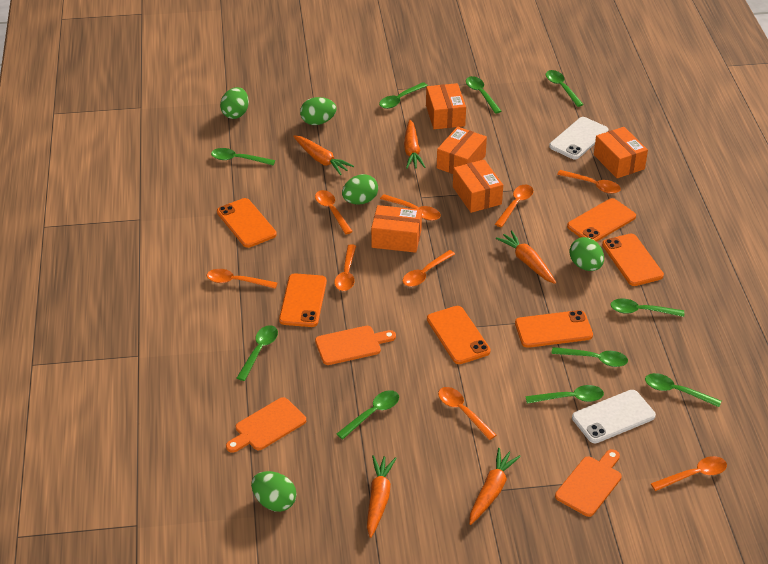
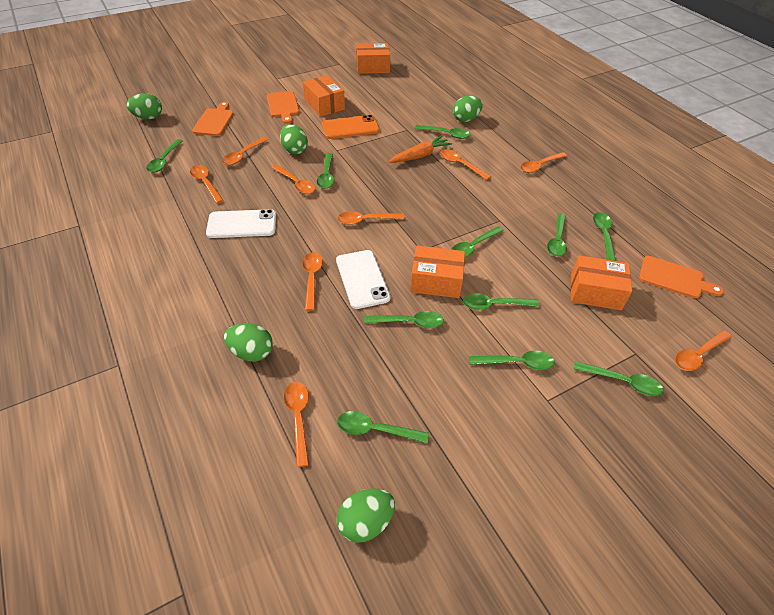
green spoon: 10 -> 11
orange box: 5 -> 4
orange carrot: 5 -> 1
orange phone: 6 -> 1

